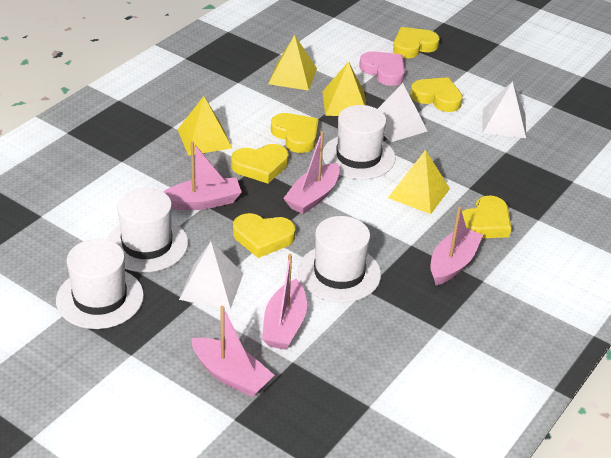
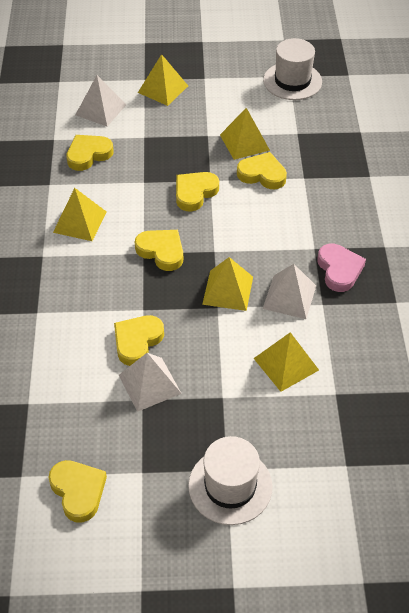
pink boat: 5 -> 0
white hat: 4 -> 2
yellow pyramid: 4 -> 5

